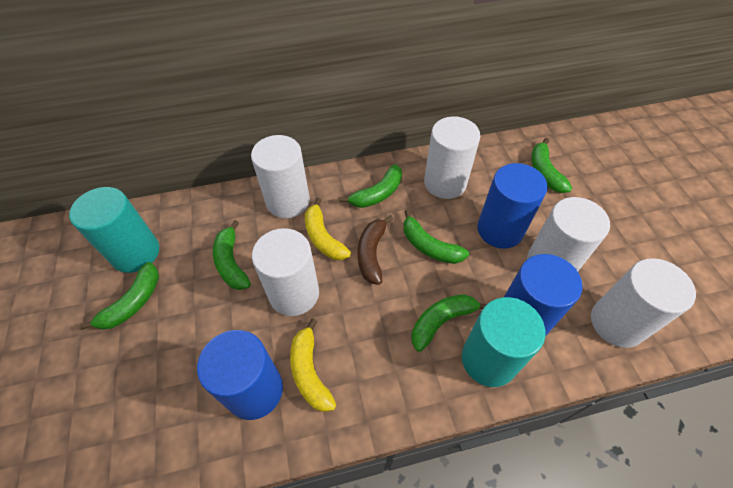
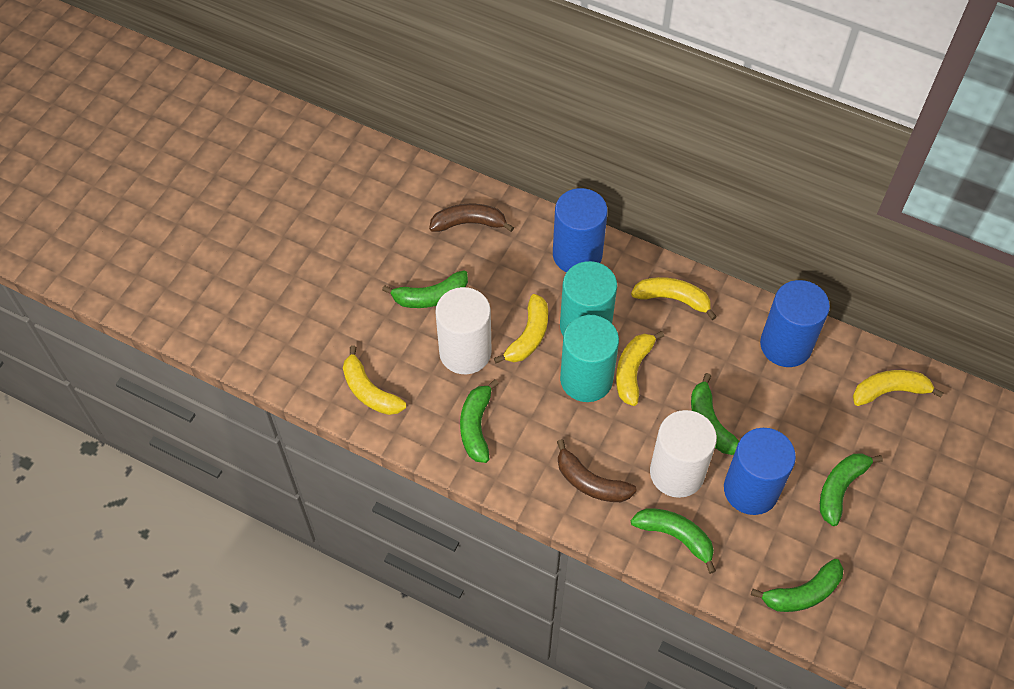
brown banana: 1 -> 2
white cylinder: 5 -> 2
yellow banana: 2 -> 5

